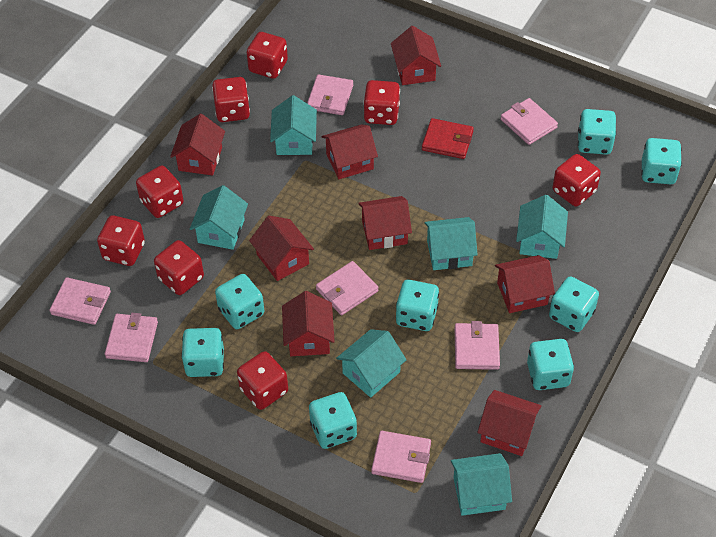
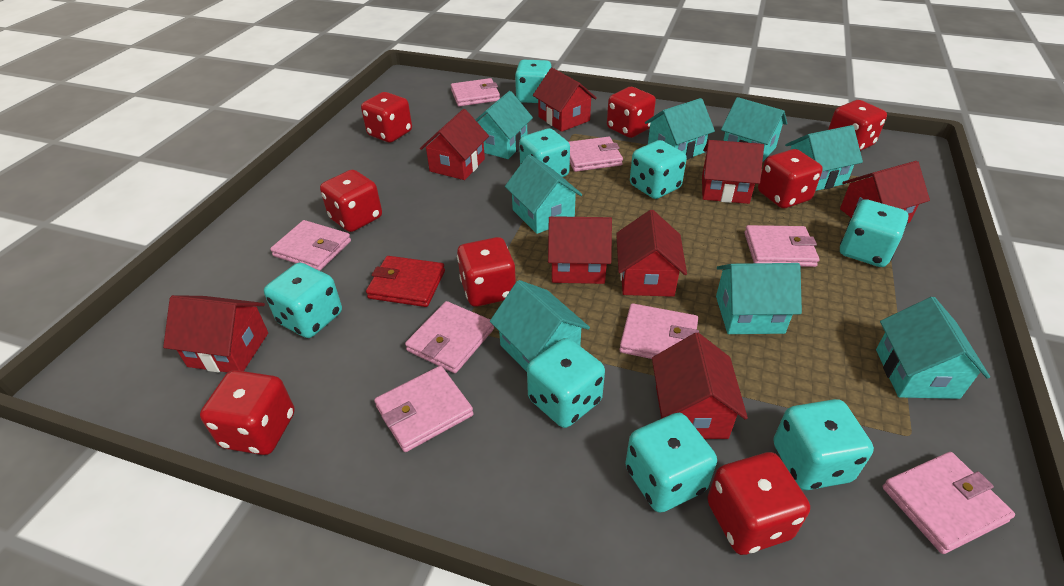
pink wallet: 7 -> 8
turquoise house: 6 -> 8

